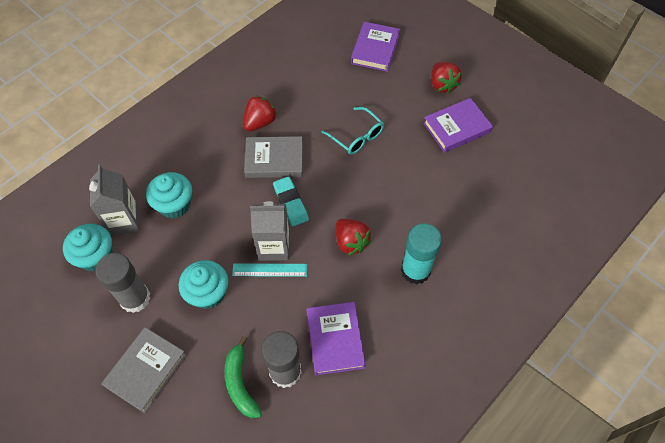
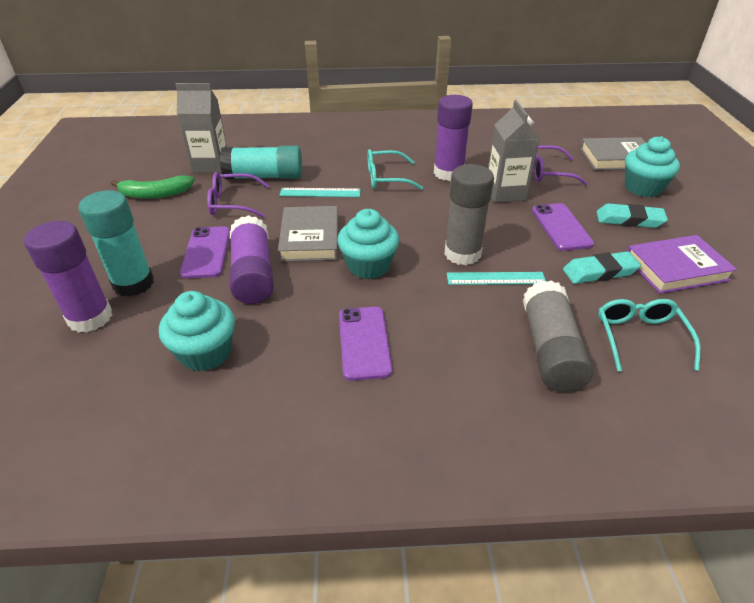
purple book: 3 -> 1
purple glasses: 0 -> 2
purple glue stick: 0 -> 3
purple phone: 0 -> 3
red strawberry: 3 -> 0
turquoise eraser: 1 -> 2
turquoise glasses: 1 -> 2
turquoise glue stick: 1 -> 2
turquoise ruler: 1 -> 2

